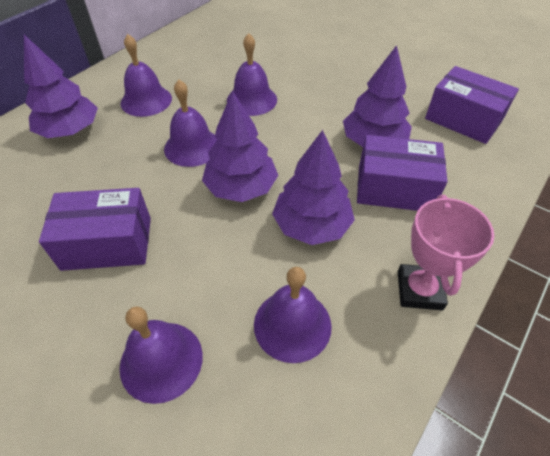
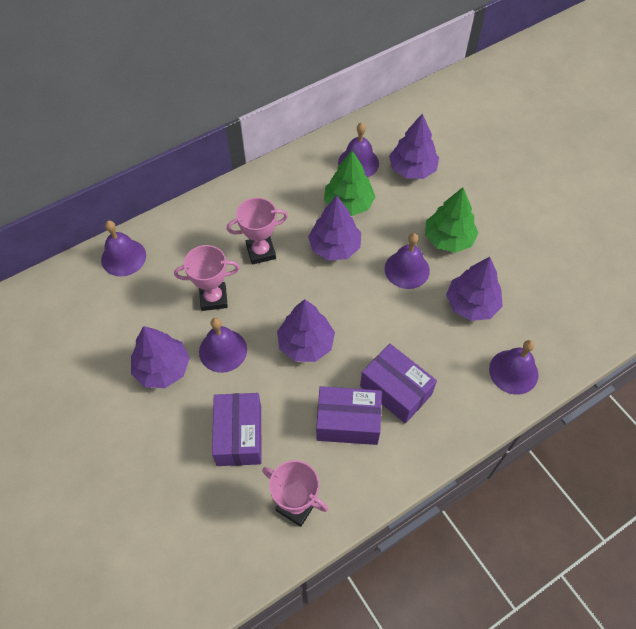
green tree: 0 -> 2
pink trophy: 1 -> 3
purple tree: 4 -> 5

